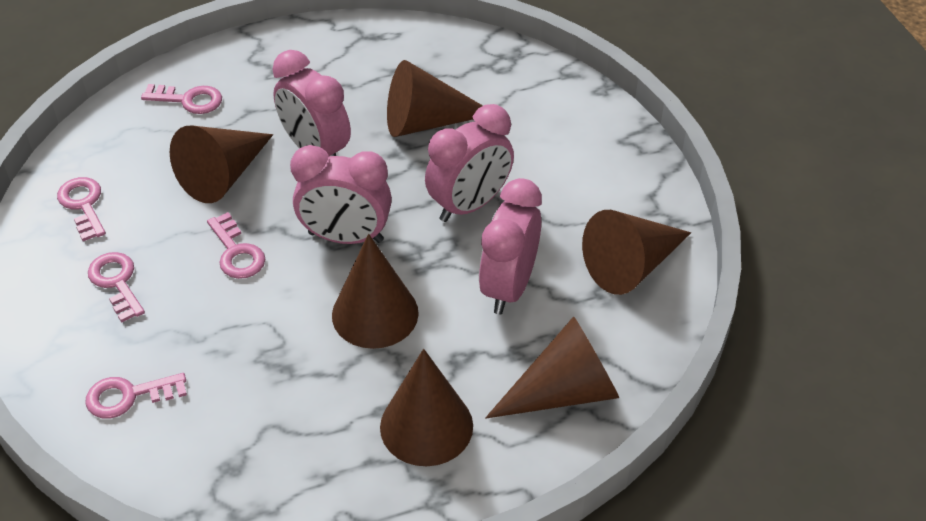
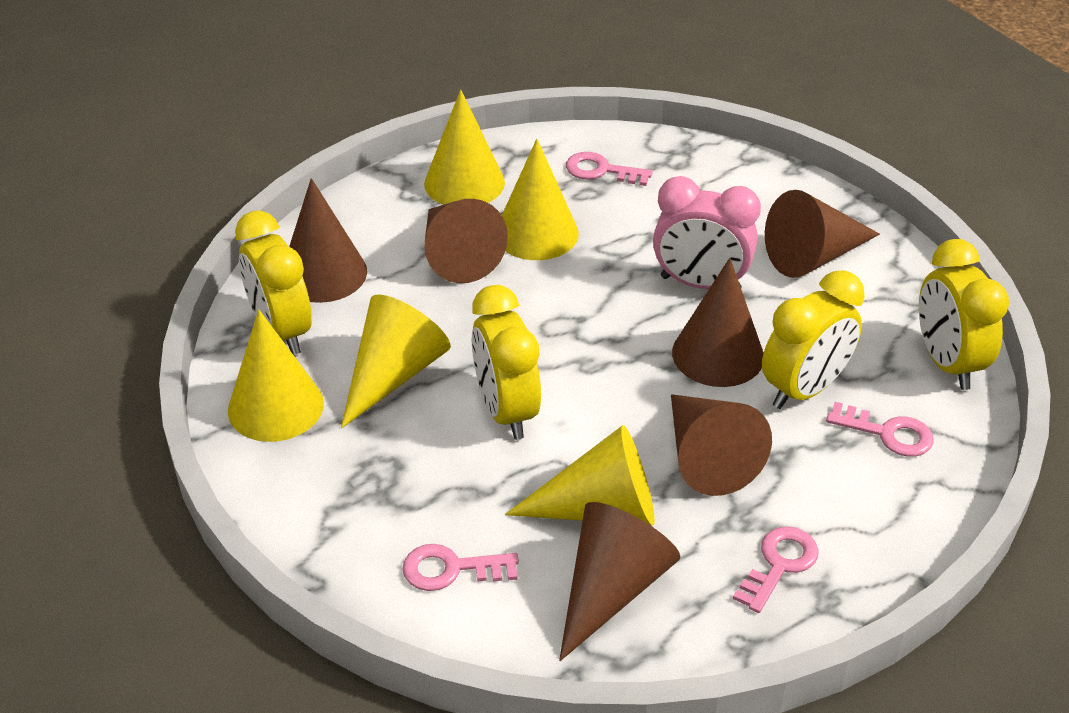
pink clock: 4 -> 1
pink key: 5 -> 4
yellow clock: 0 -> 4
yellow cone: 0 -> 5

